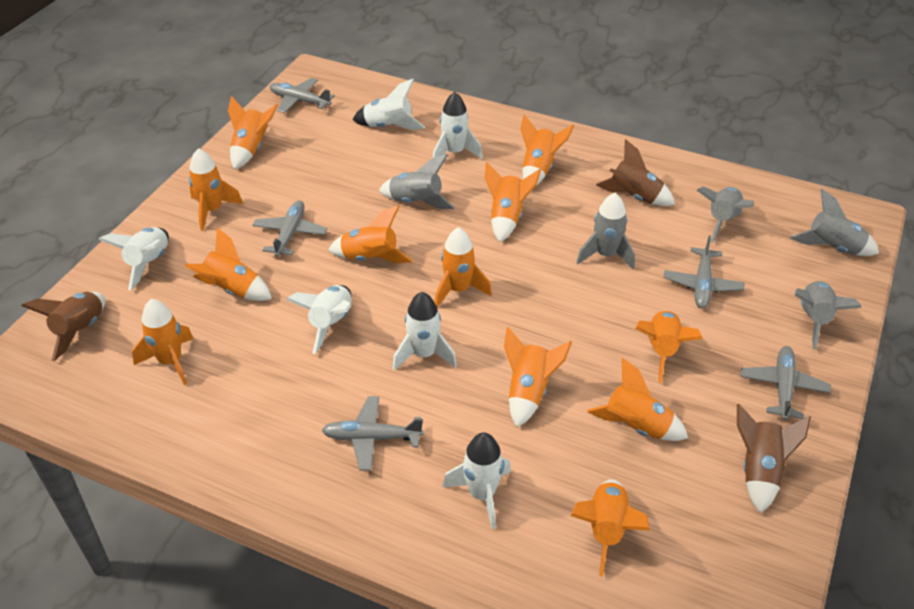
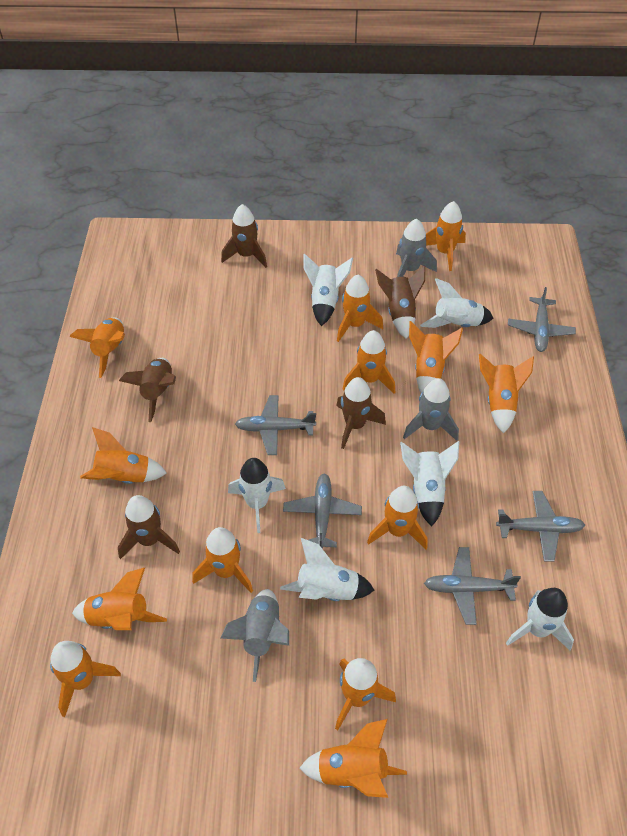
brown rocket: 3 -> 5
grey rocket: 5 -> 3
orange rocket: 12 -> 13

